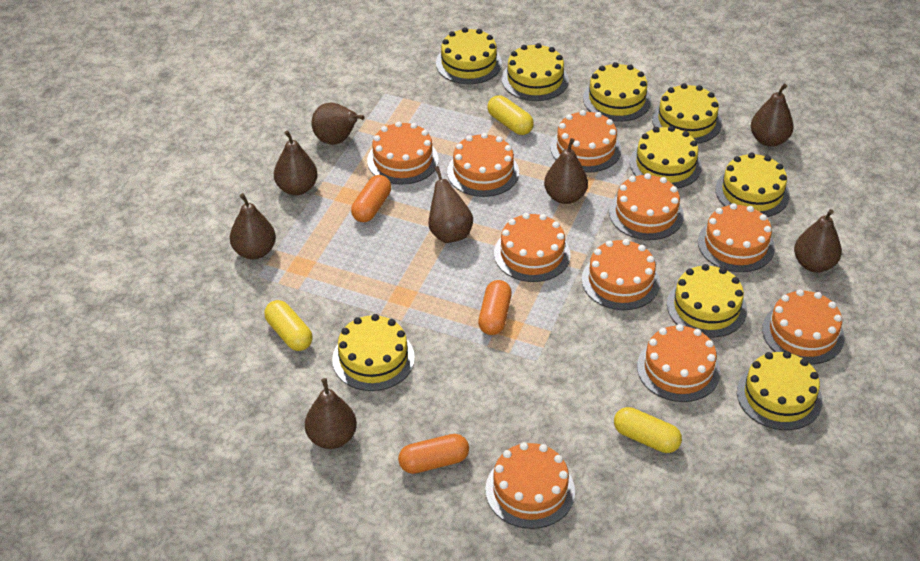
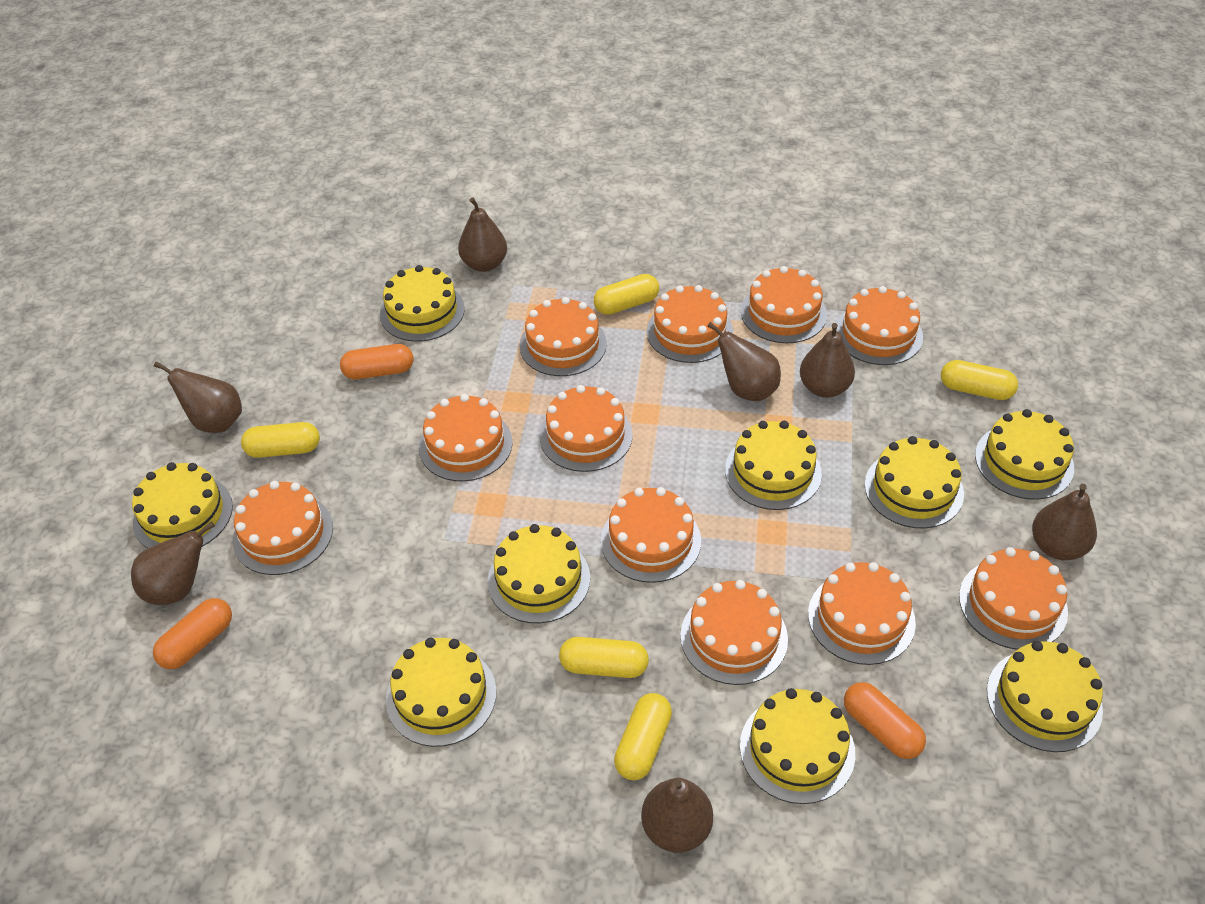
brown pear: 8 -> 7
orange cake: 10 -> 11
yellow capsule: 3 -> 5

